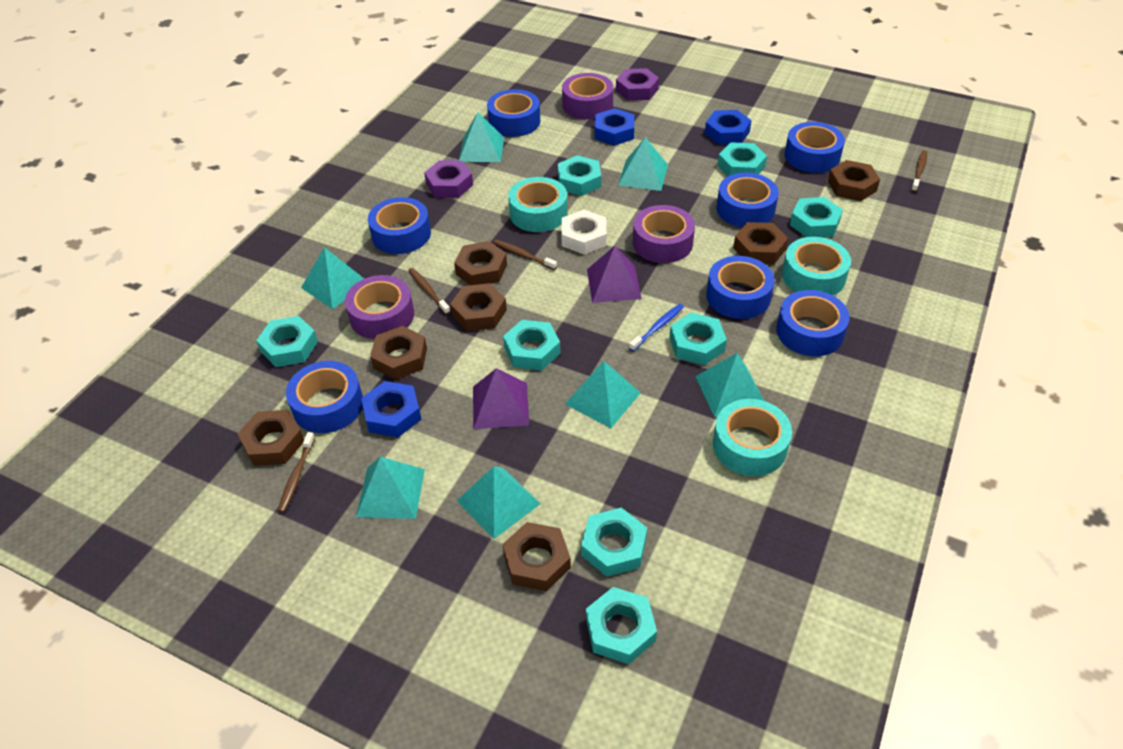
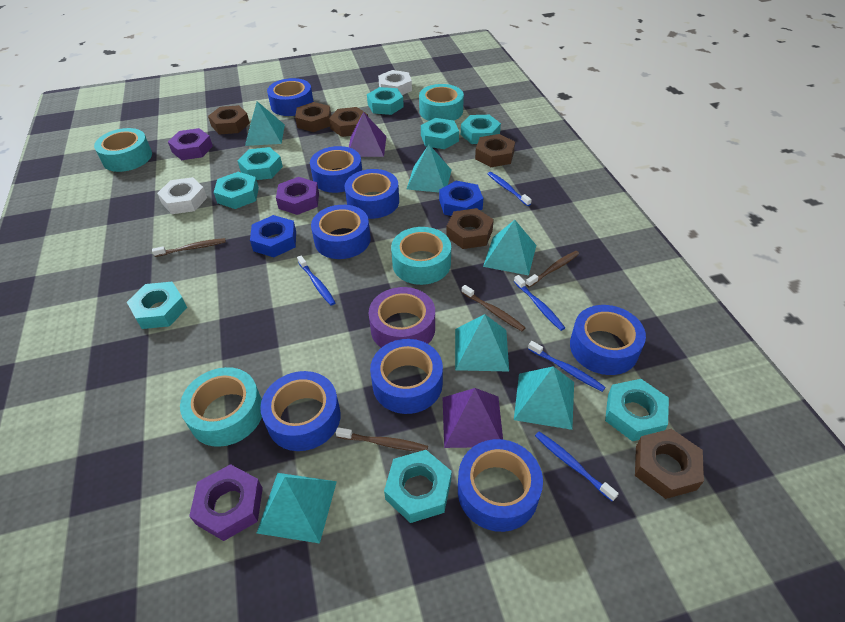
blue nut: 3 -> 2
blue tape: 7 -> 8
blue toothbrush: 1 -> 5
brown nut: 7 -> 6
purple nut: 2 -> 3
purple tape: 3 -> 1
turquoise pyramid: 7 -> 6
turquoise tape: 3 -> 4
white nut: 1 -> 2

